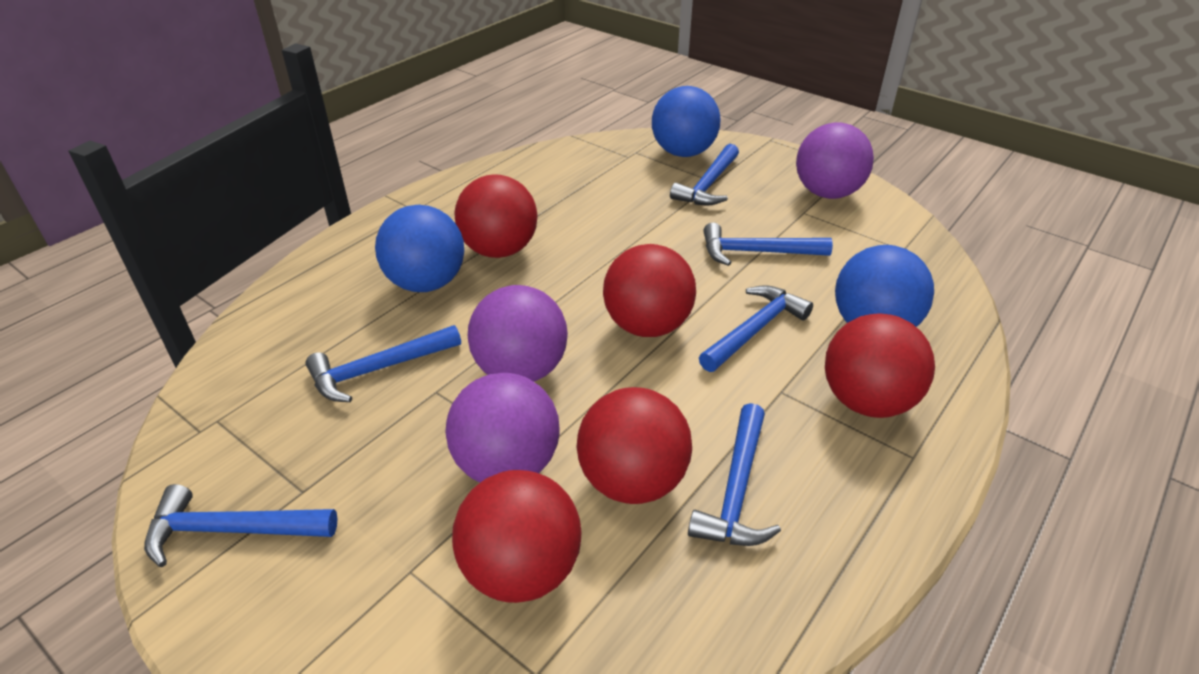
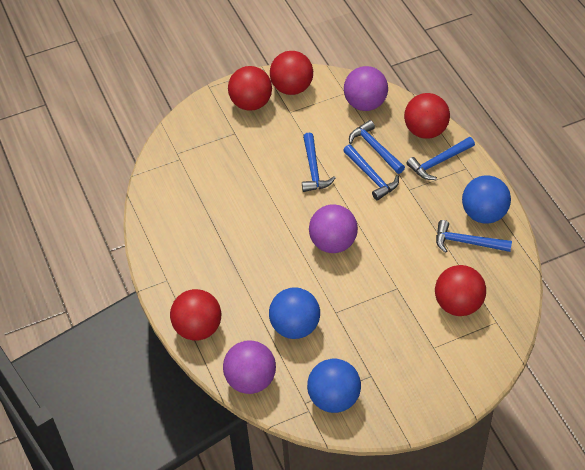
blue hammer: 6 -> 5

